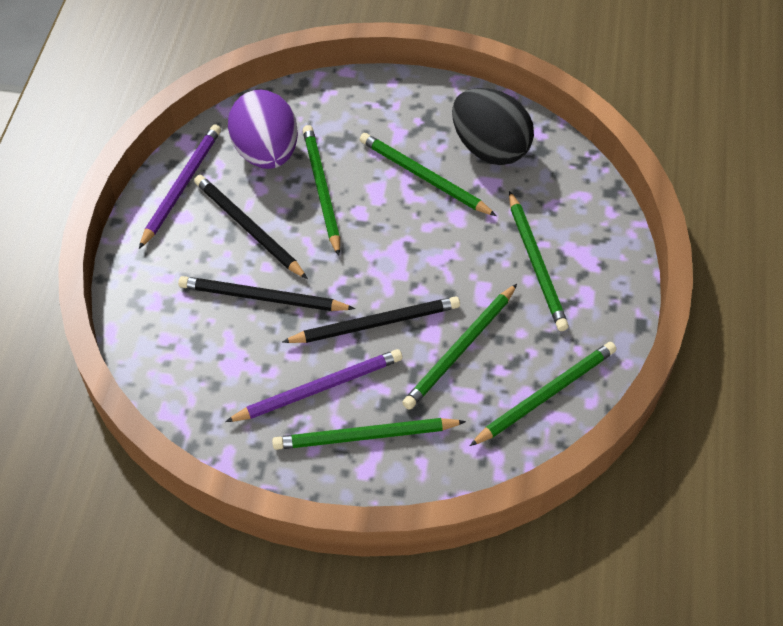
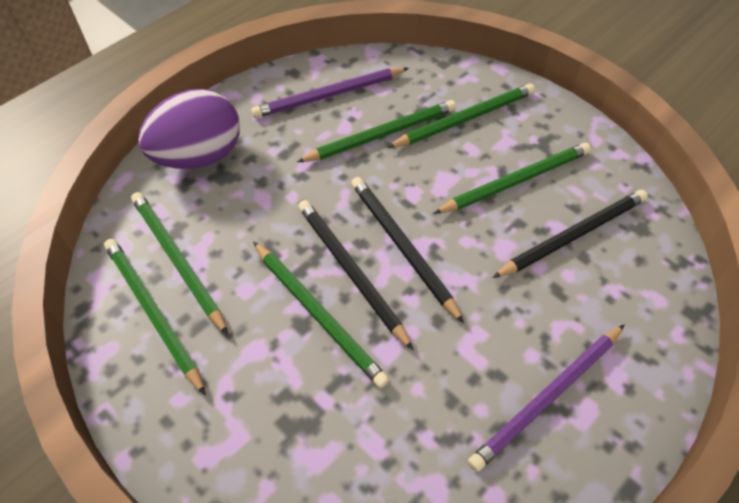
black egg: 1 -> 0

